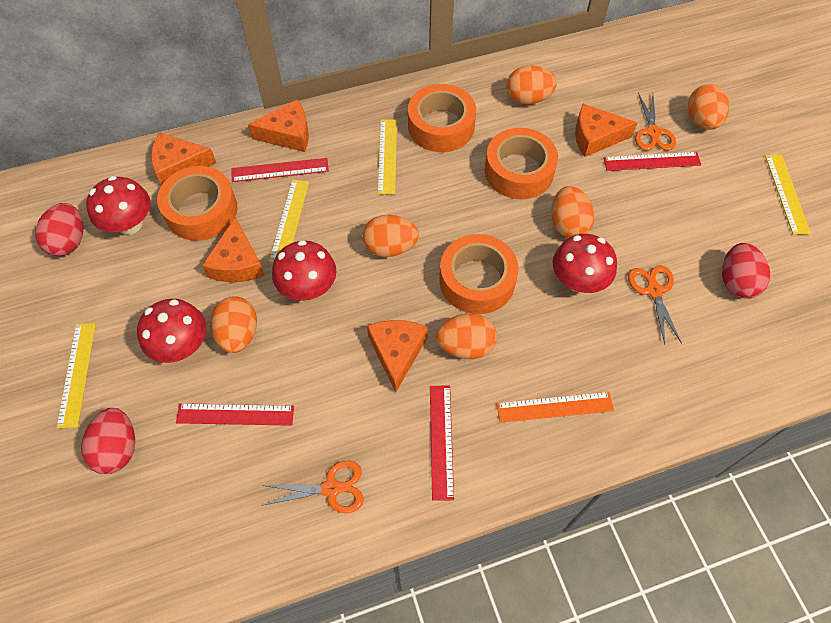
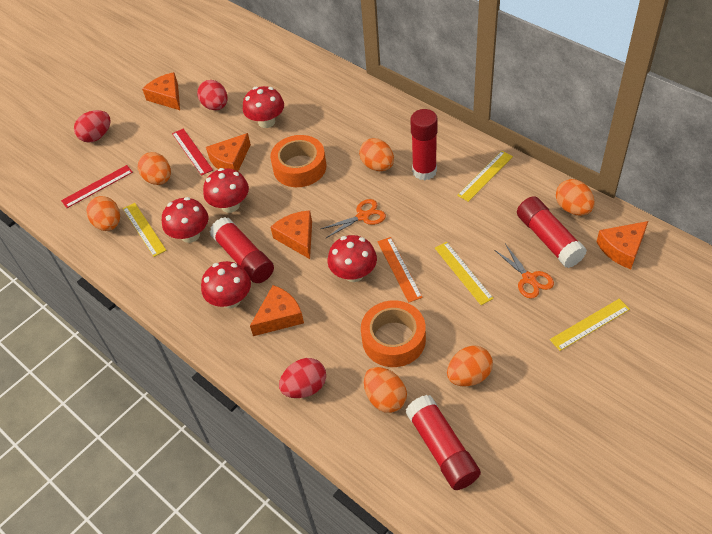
orange scissors: 3 -> 2
orange tape: 4 -> 2
red glue stick: 0 -> 4
red mushroom: 4 -> 5
red ruler: 4 -> 2

